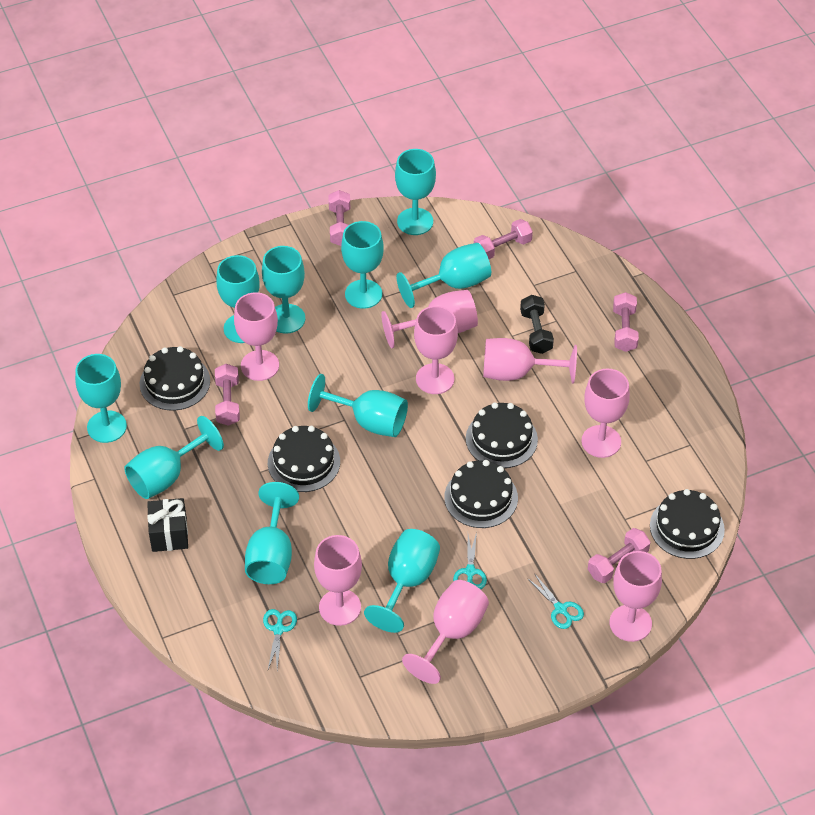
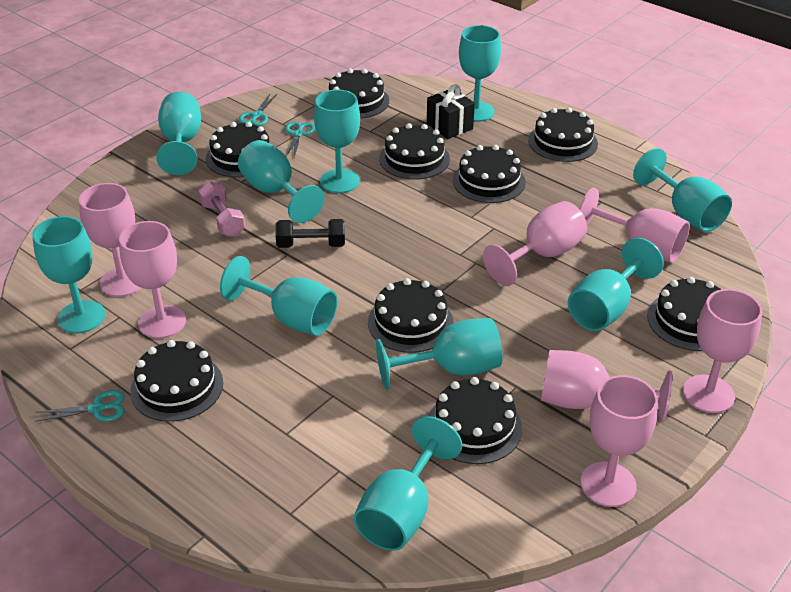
black cake: 5 -> 9
pink dumbbell: 5 -> 1
pink goblet: 8 -> 7

